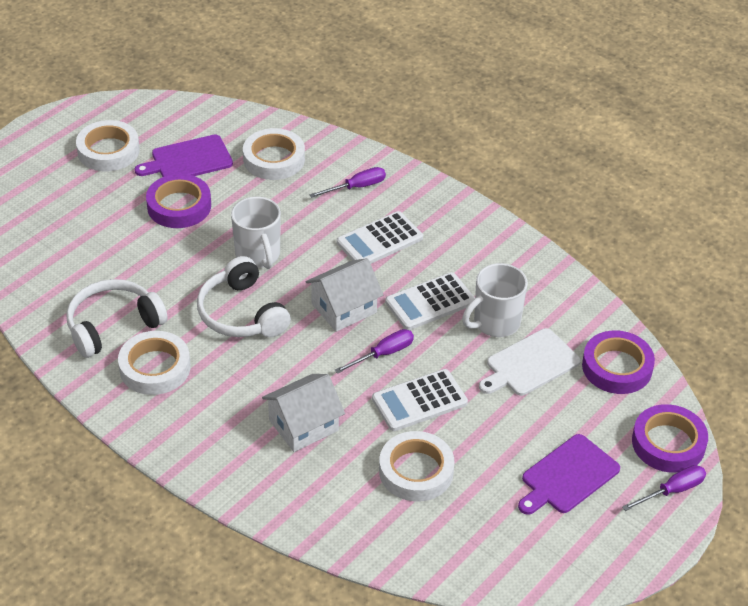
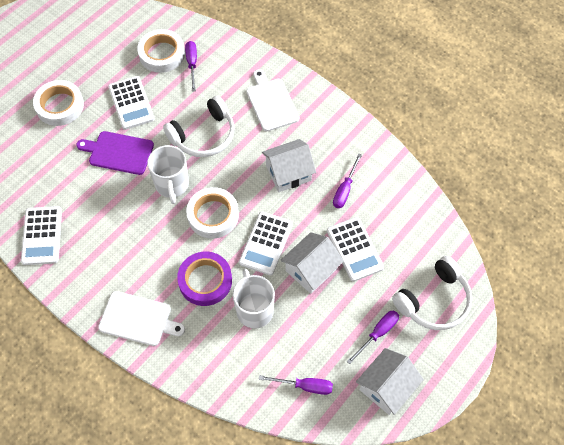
purple cutting board: 2 -> 1
purple screwdriver: 3 -> 4
purple tape: 3 -> 1
white calculator: 3 -> 4
white cutting board: 1 -> 2
white house: 2 -> 3
white tape: 4 -> 3

